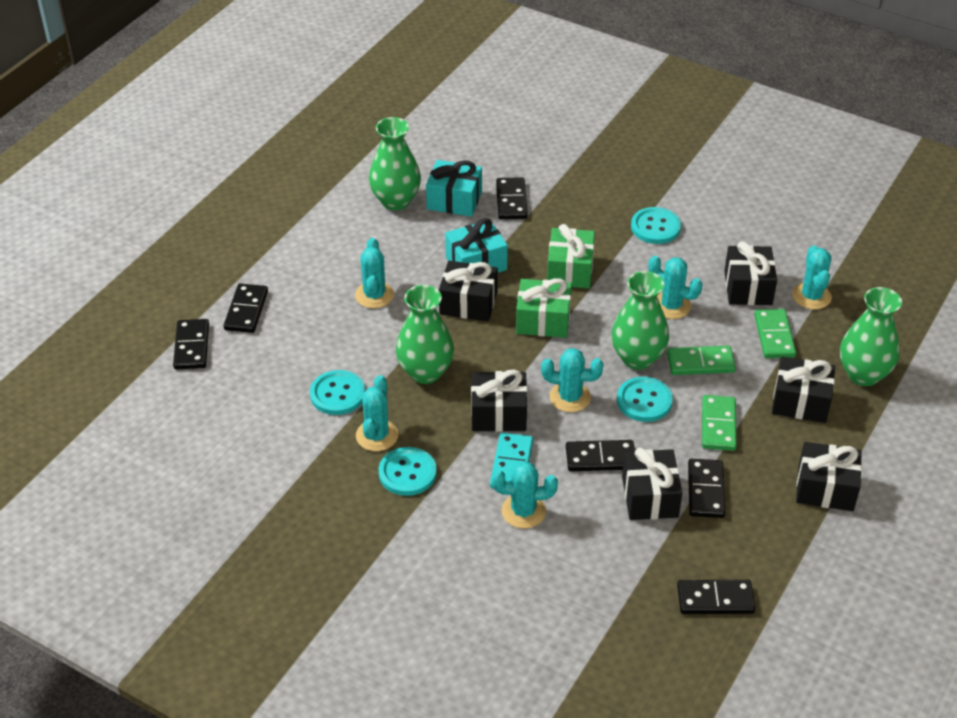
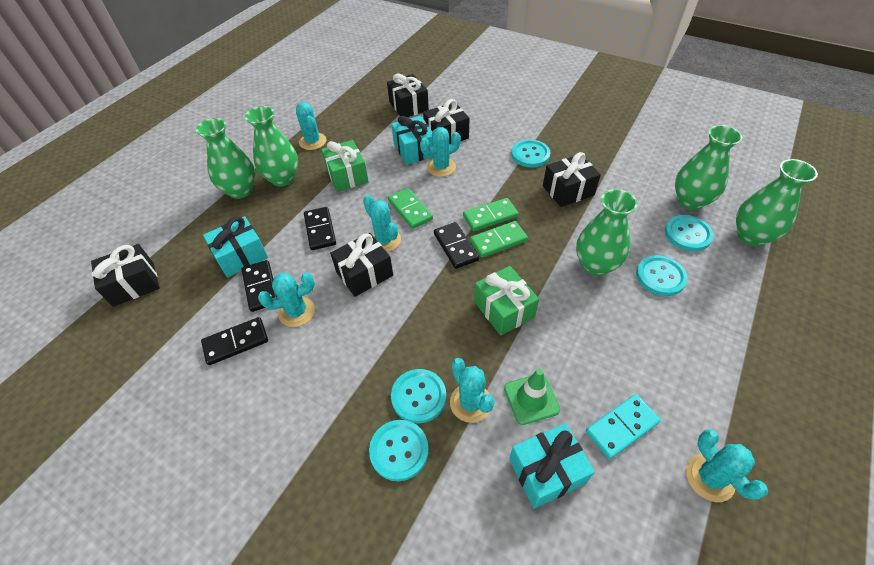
black domino: 6 -> 4
black gift: 6 -> 5
green traffic cone: 0 -> 1
green vase: 4 -> 5
turquoise button: 4 -> 5
turquoise gift: 2 -> 3

